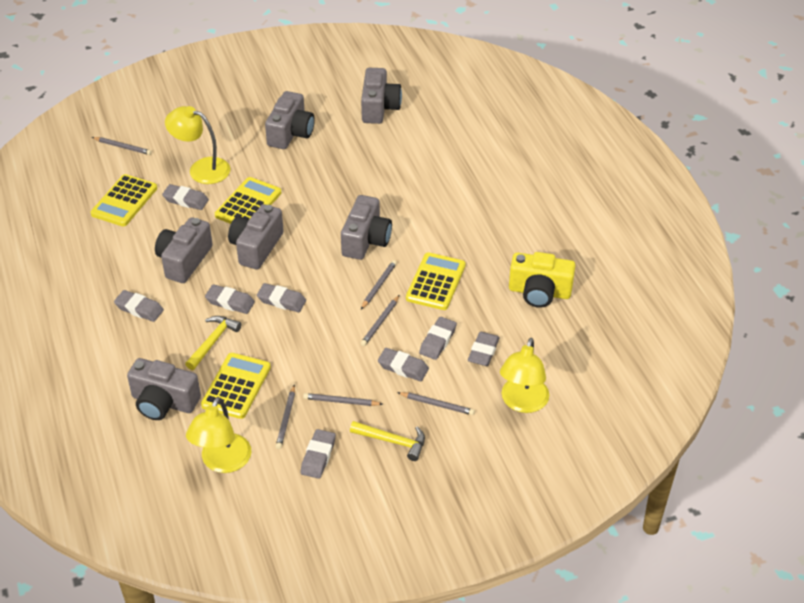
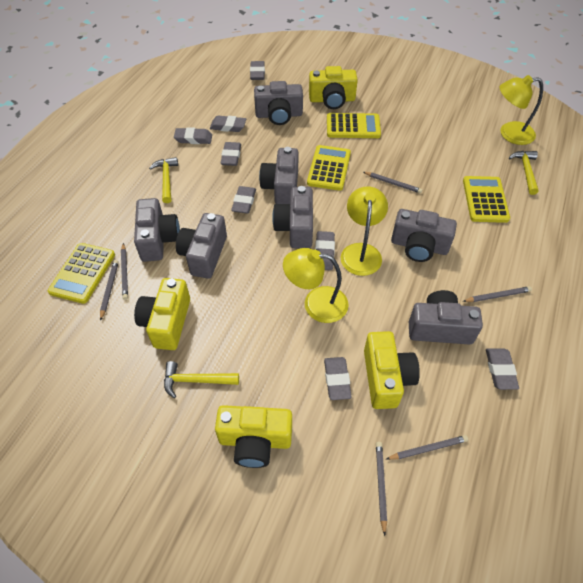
grey camera: 6 -> 7
yellow camera: 1 -> 4
yellow hammer: 2 -> 3

